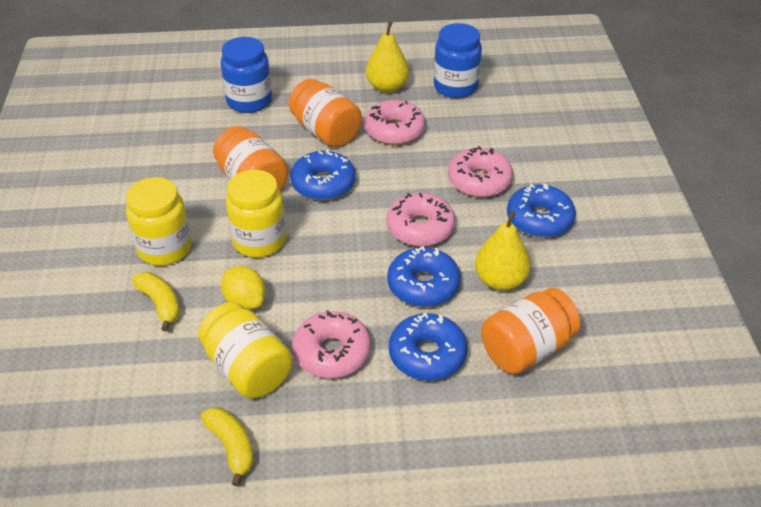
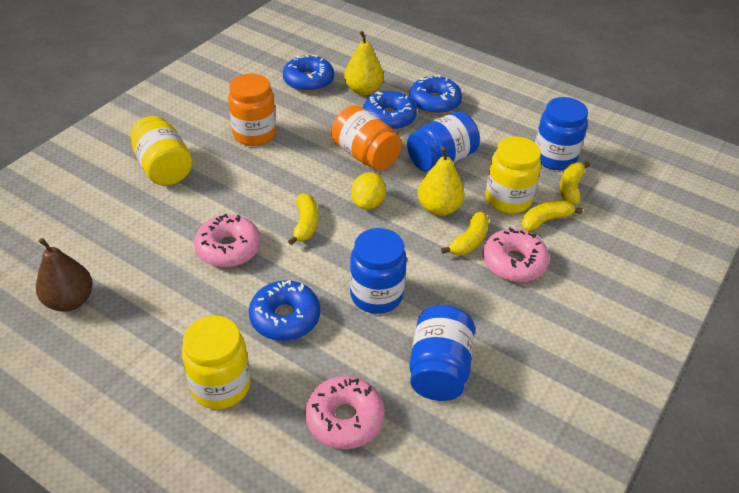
blue jar: 2 -> 4
brown pear: 0 -> 1
orange jar: 3 -> 2
pink donut: 4 -> 3
yellow banana: 2 -> 4

